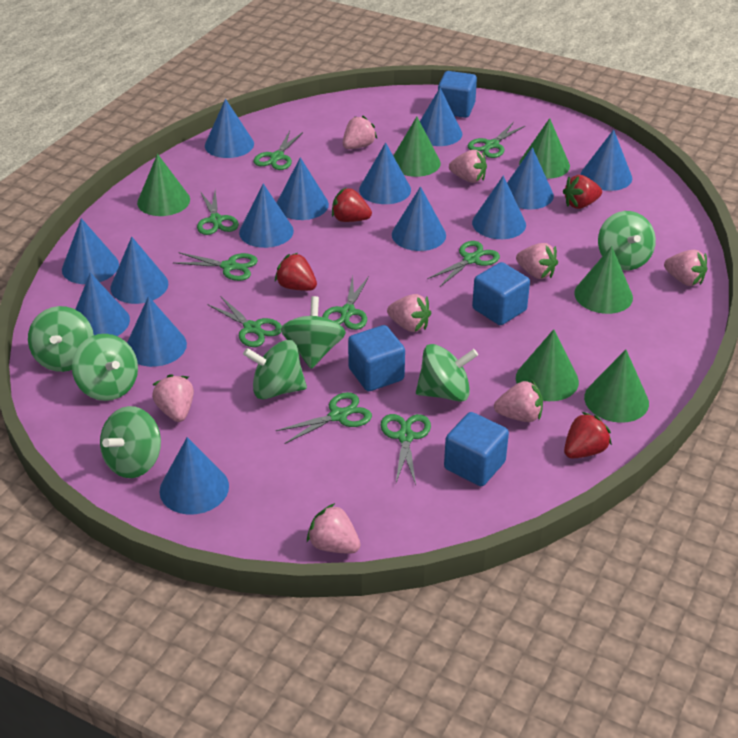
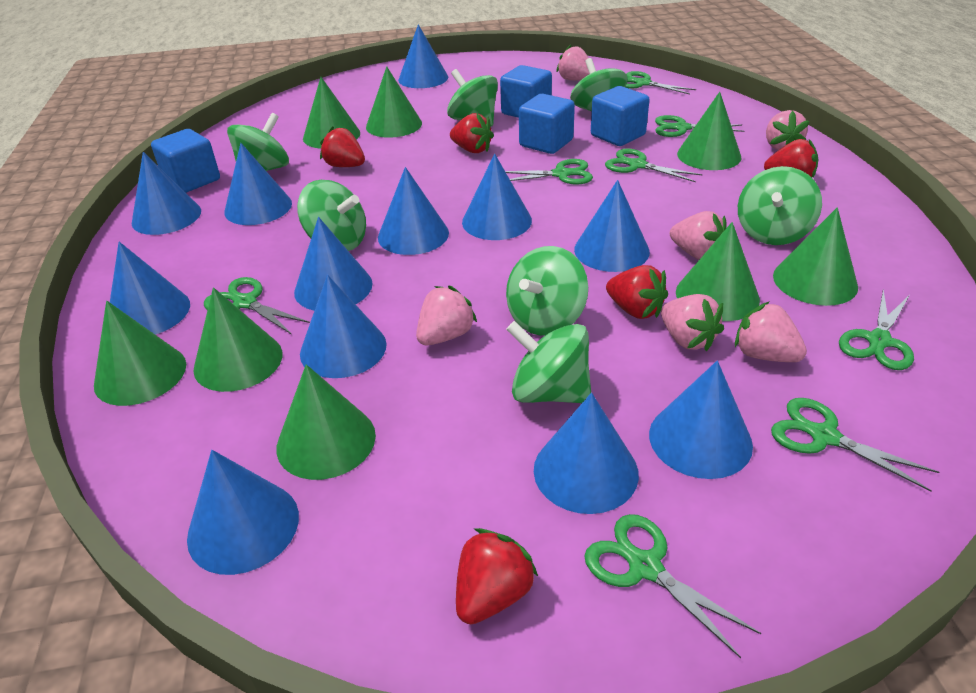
blue cone: 14 -> 12
green cone: 6 -> 8
green scissors: 9 -> 8
pink strawberry: 8 -> 6
red strawberry: 4 -> 5

